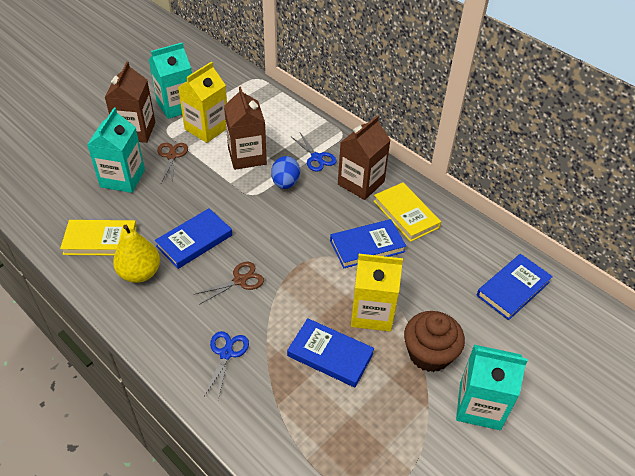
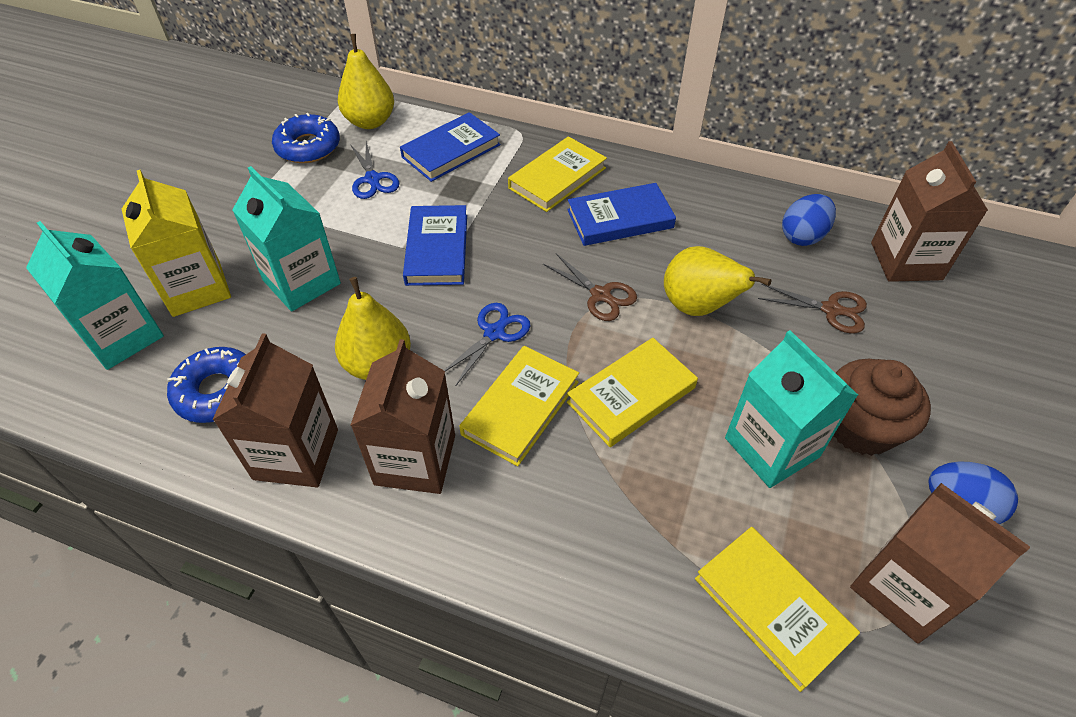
blue book: 4 -> 3
blue donut: 0 -> 2
blue egg: 1 -> 2
brown carton: 3 -> 4
yellow book: 2 -> 4
yellow carton: 2 -> 1
yellow pear: 1 -> 3

